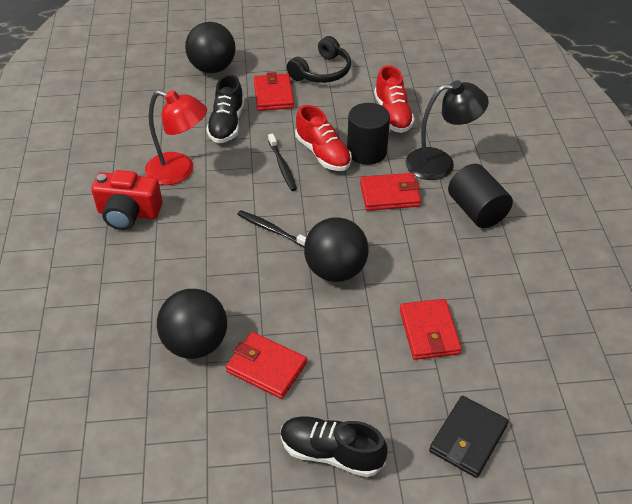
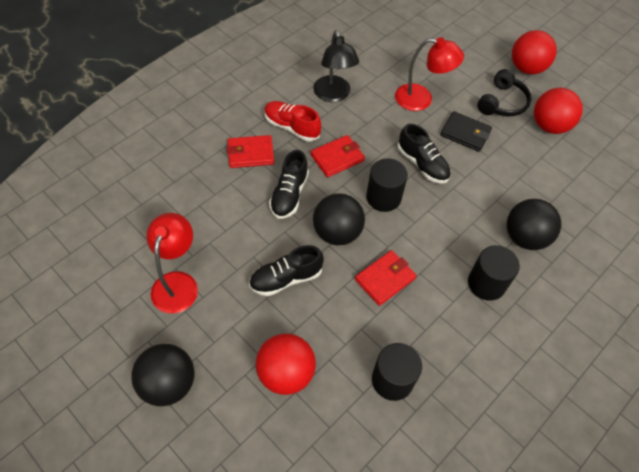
black cylinder: 2 -> 3
black shoe: 2 -> 3
black toothbrush: 2 -> 0
red ball: 0 -> 3
red camera: 1 -> 0
red lamp: 1 -> 2
red shoe: 2 -> 1
red wallet: 4 -> 3

